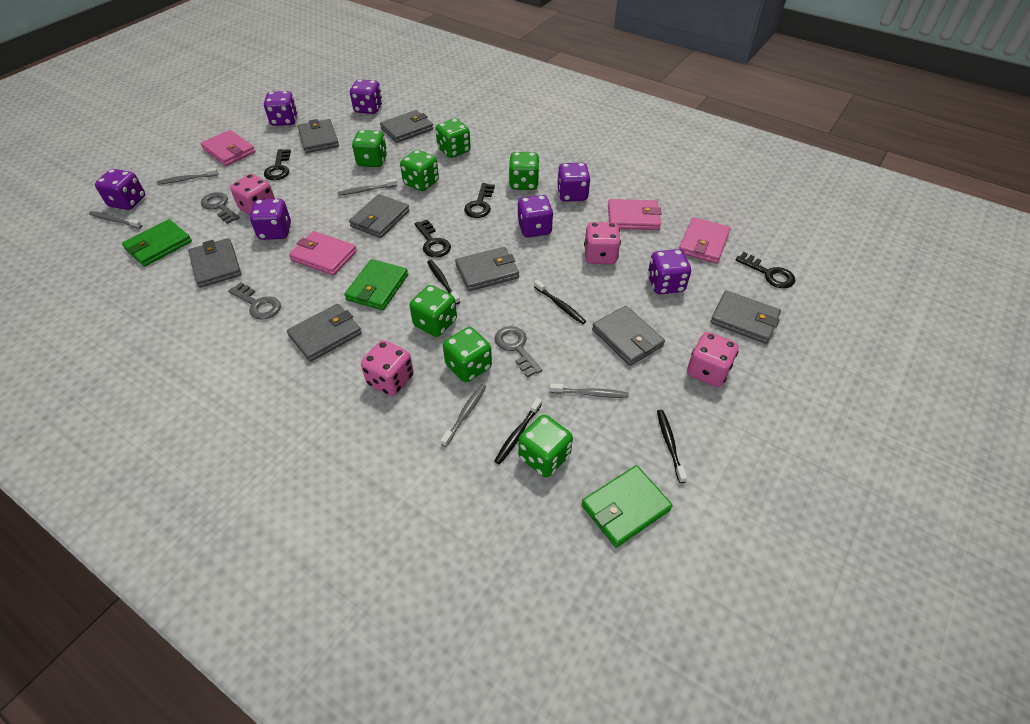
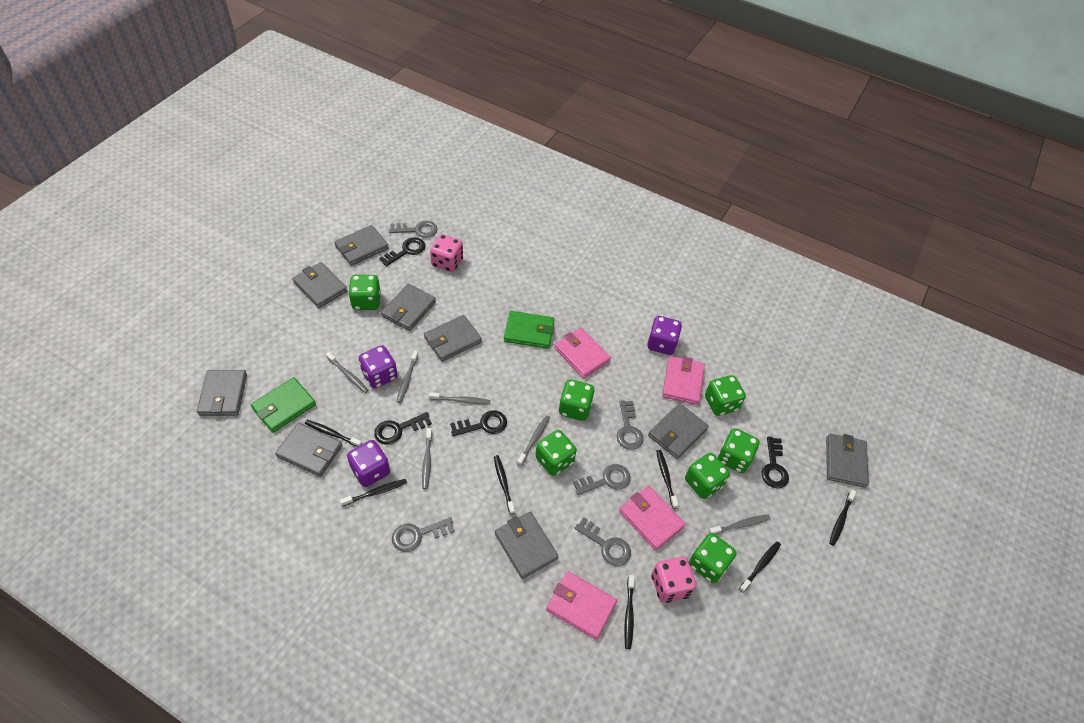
black toothbrush: 4 -> 7
green wallet: 3 -> 2
grey key: 3 -> 5
grey toothbrush: 5 -> 6
grey wallet: 8 -> 9
pink dice: 4 -> 2
purple dice: 7 -> 3

